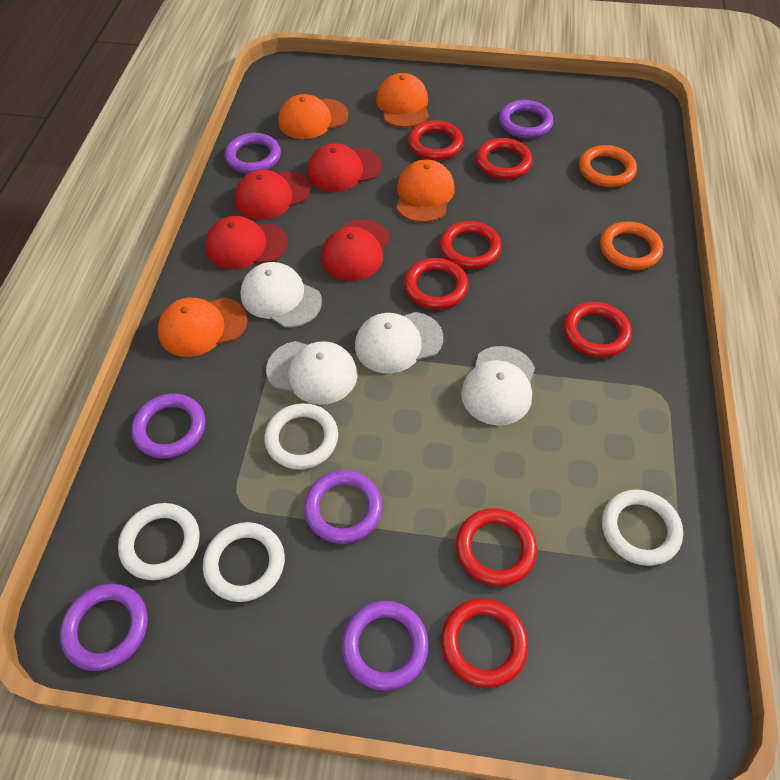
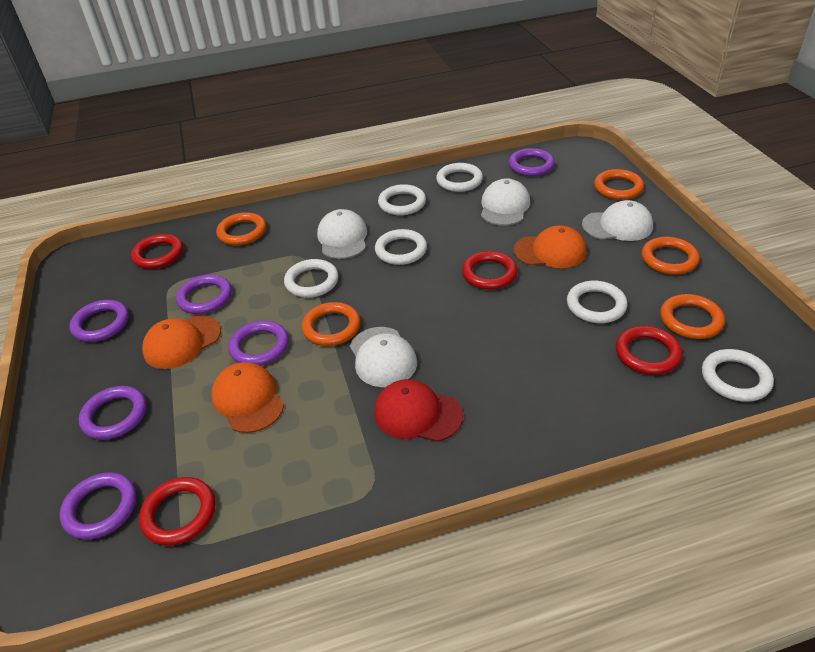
orange cap: 4 -> 3
orange ring: 2 -> 5
red cap: 4 -> 1
red ring: 7 -> 4
white ring: 4 -> 6

